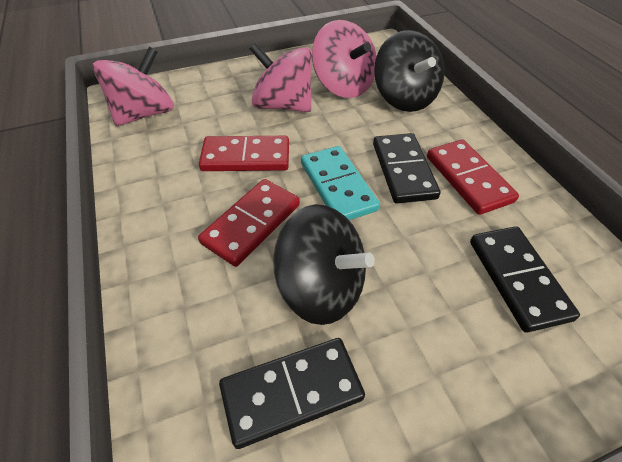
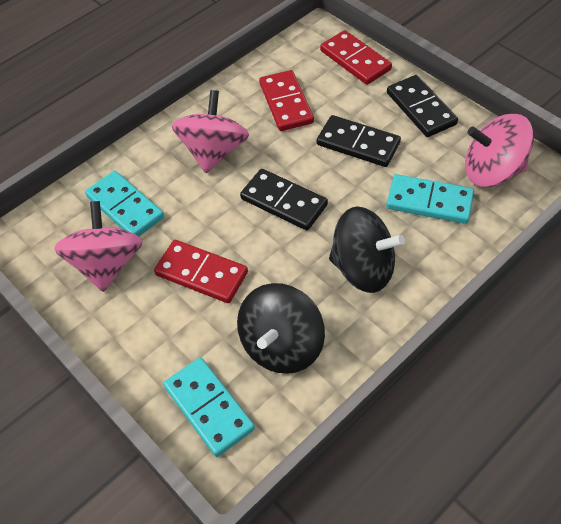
turquoise domino: 1 -> 3

